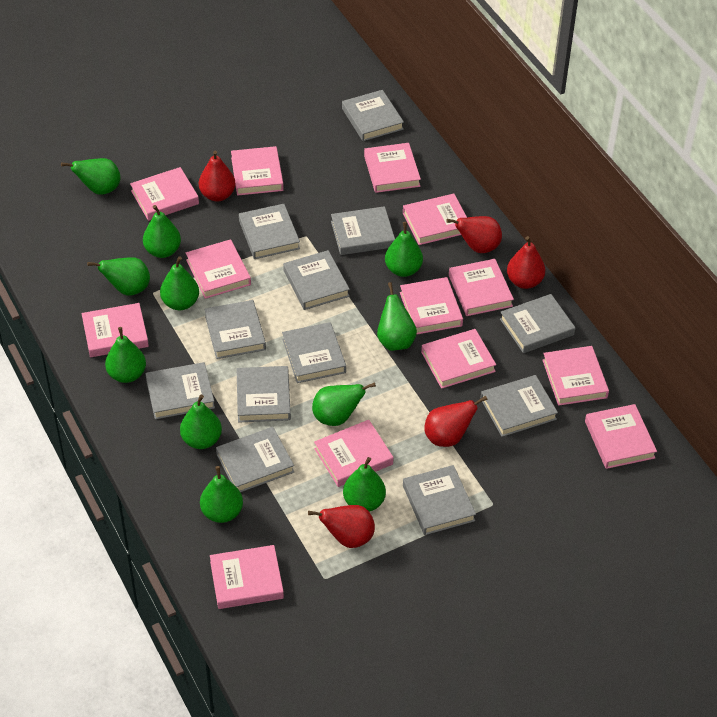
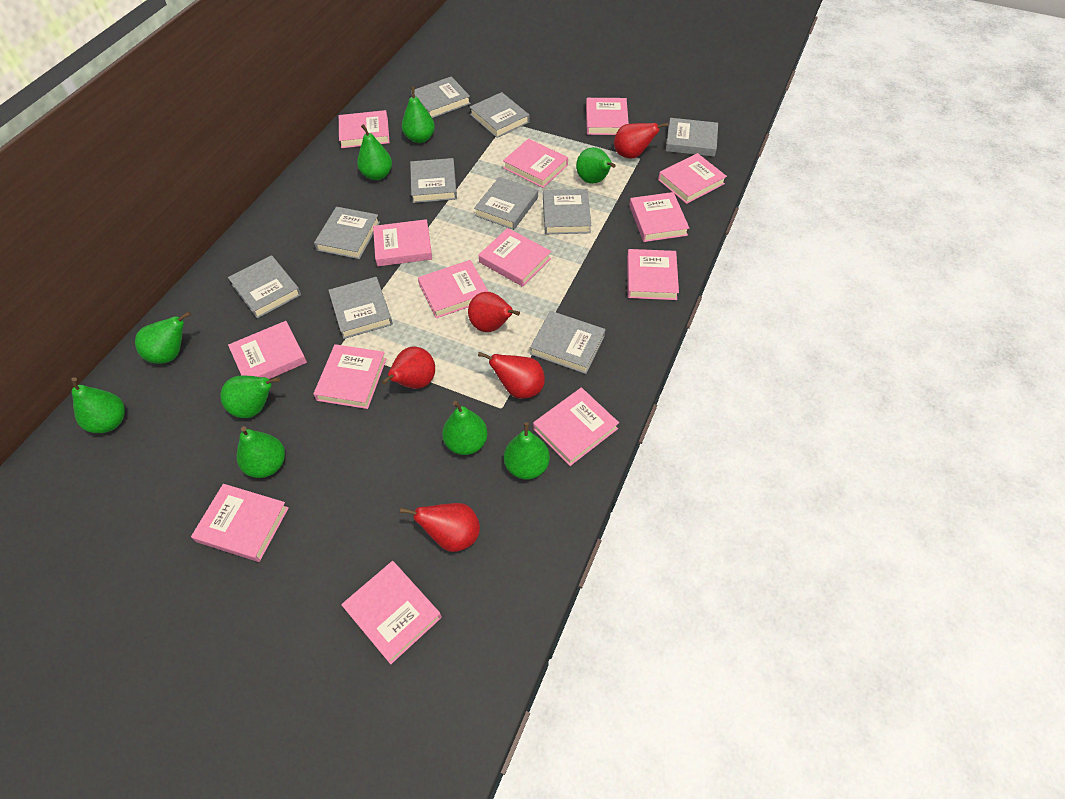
green pear: 11 -> 9
grey book: 12 -> 10
pink book: 13 -> 14

